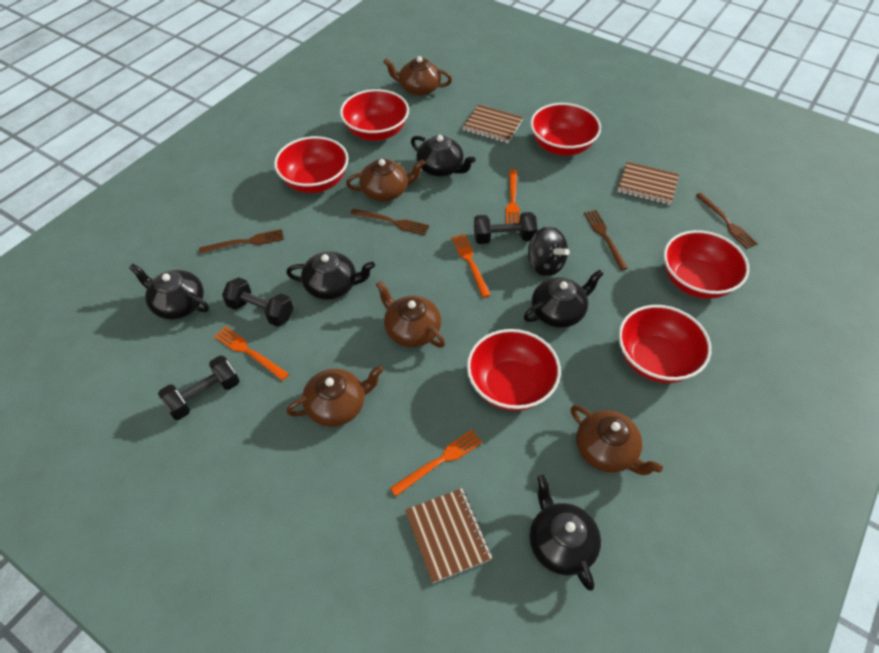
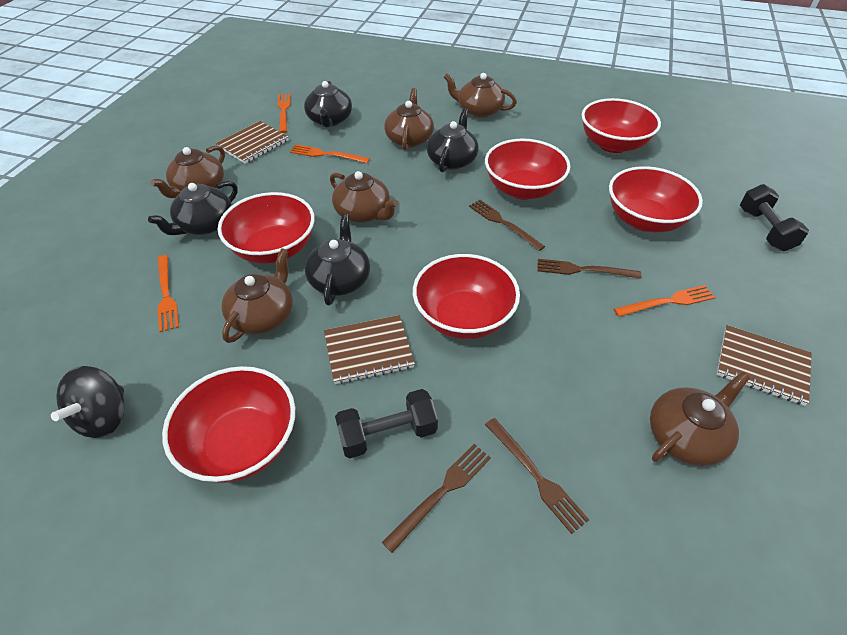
black dumbbell: 3 -> 2
black teapot: 5 -> 4
brown teapot: 5 -> 6

